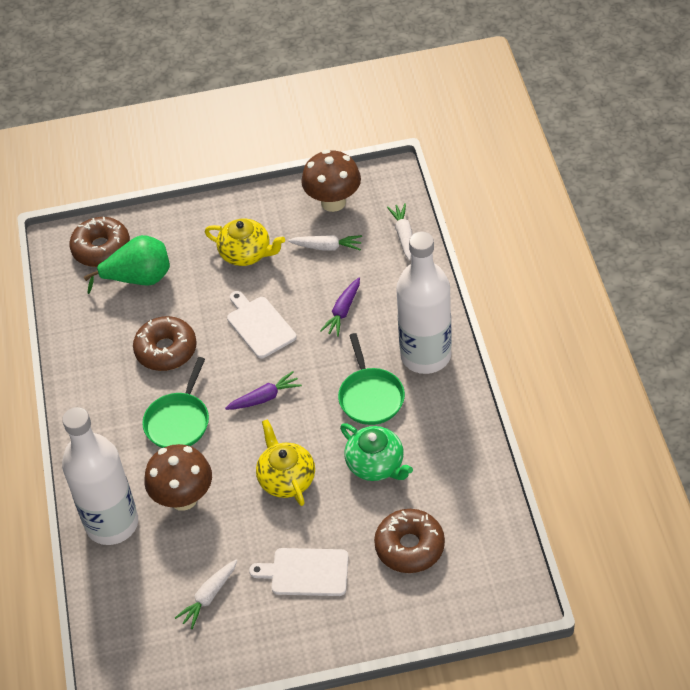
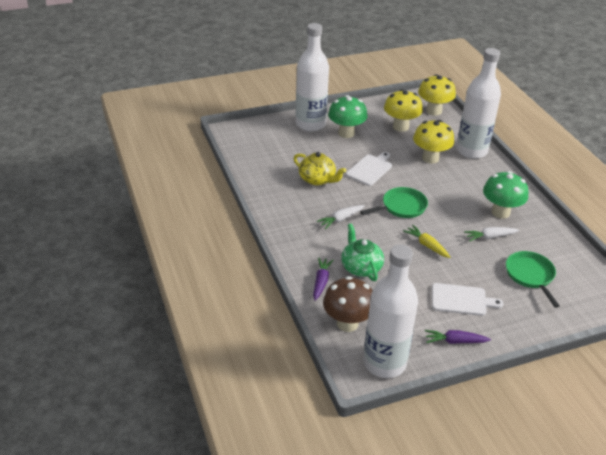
brown donut: 3 -> 0
brown mushroom: 2 -> 1
green mushroom: 0 -> 2
green pear: 1 -> 0
white bottle: 2 -> 3
white carrot: 3 -> 2
yellow carrot: 0 -> 1
yellow mushroom: 0 -> 3
yellow teapot: 2 -> 1

